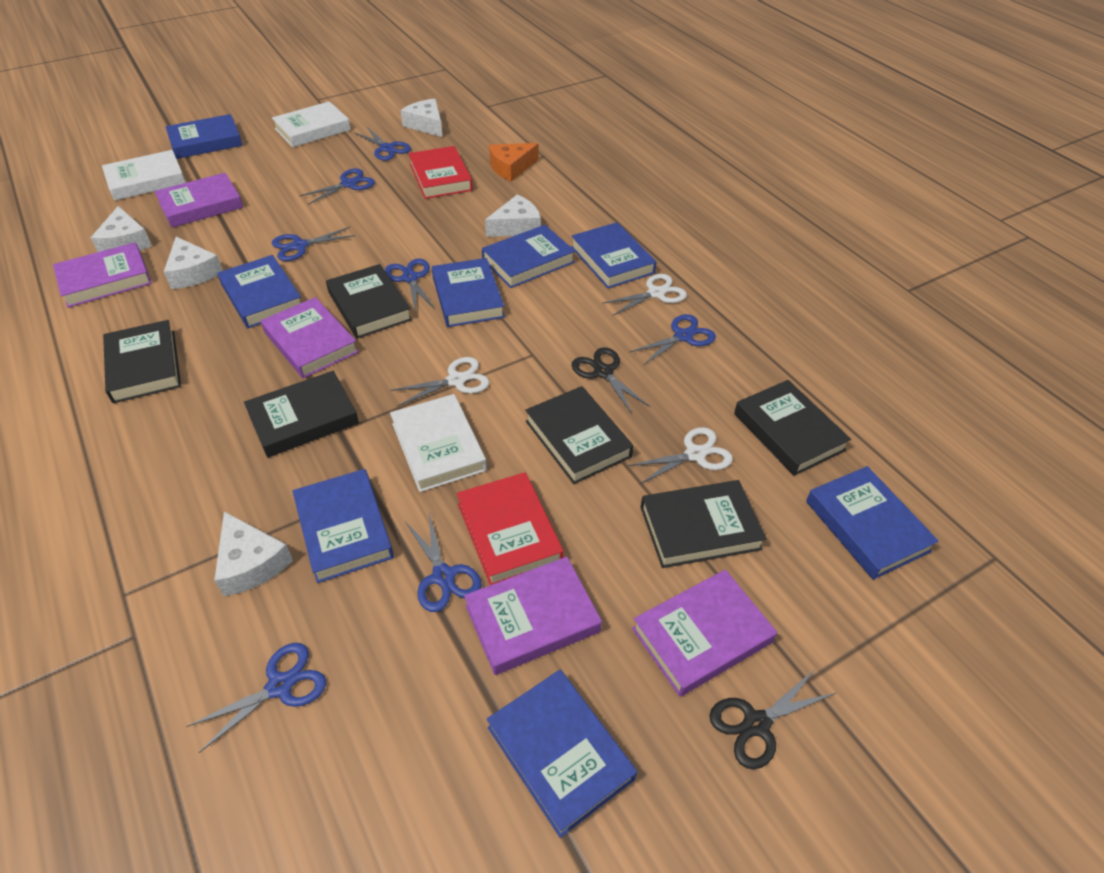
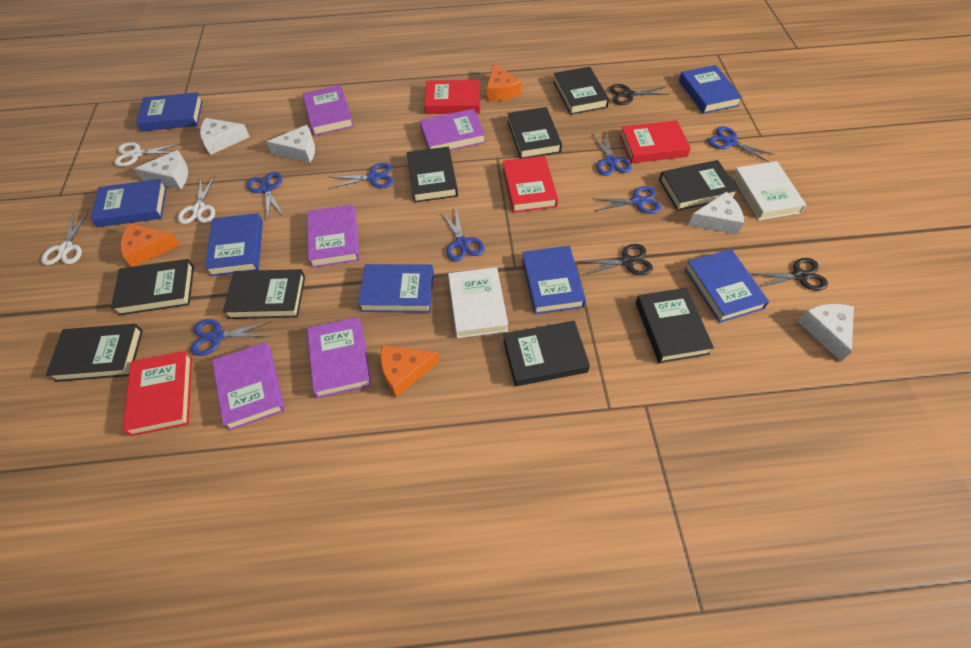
black book: 6 -> 9
black scissors: 2 -> 3
blue book: 8 -> 7
orange cheese: 1 -> 3
red book: 2 -> 4
white book: 3 -> 2

